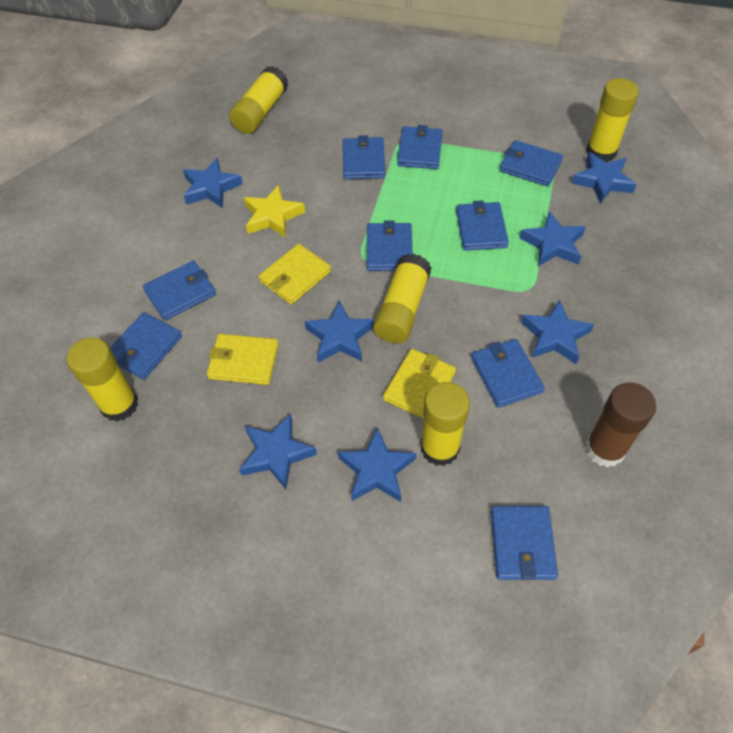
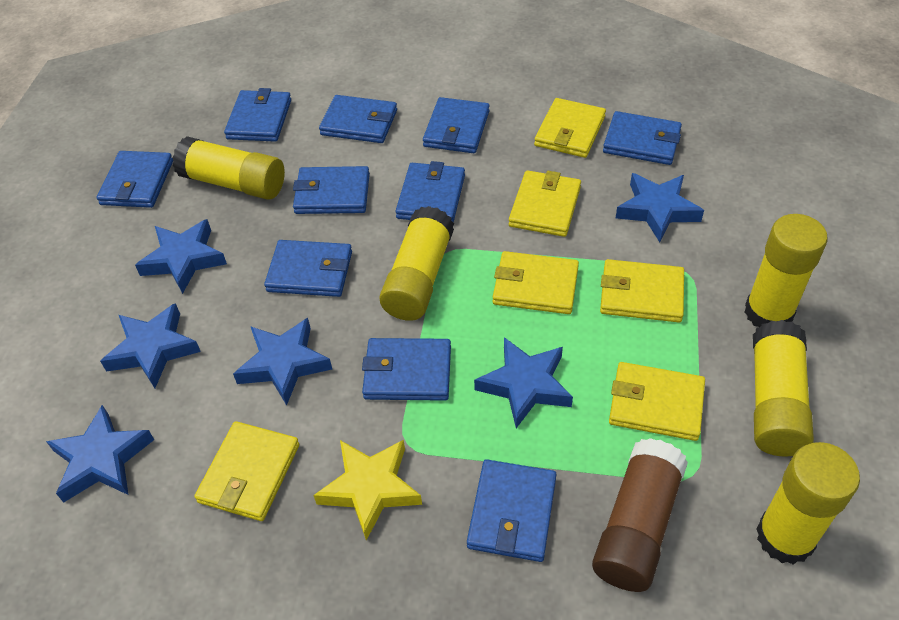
blue star: 7 -> 6
blue wallet: 9 -> 10
yellow wallet: 3 -> 6

